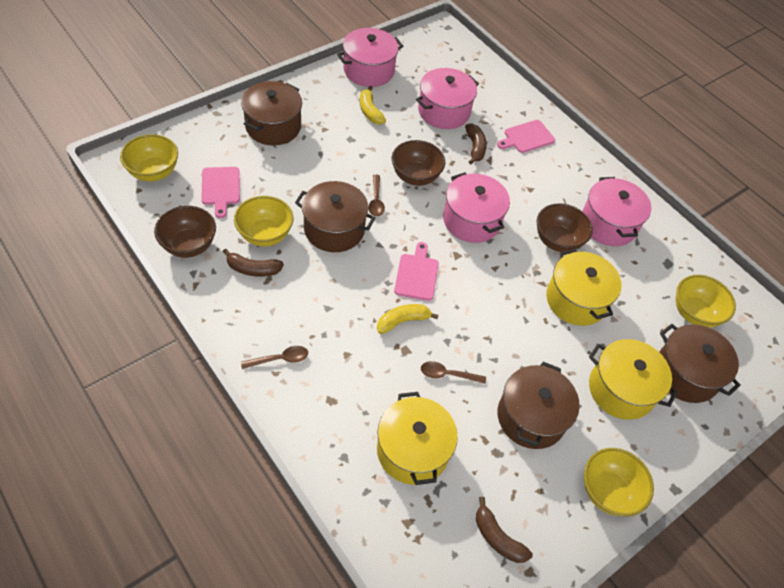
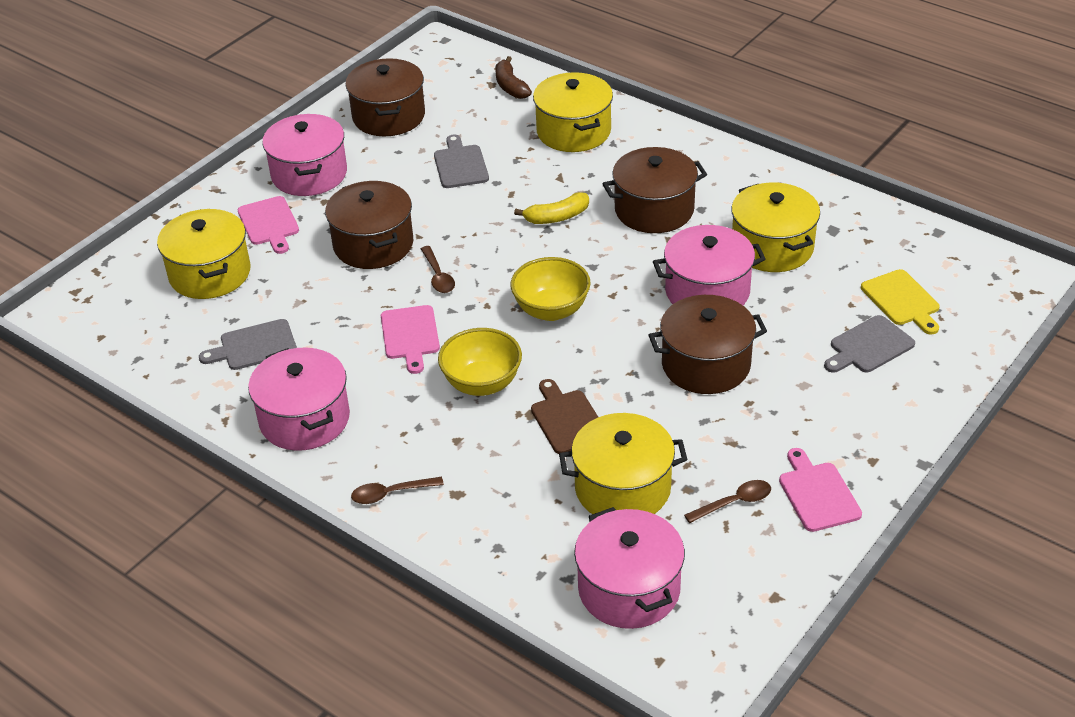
brown banana: 3 -> 1
brown bowl: 3 -> 0
brown cutting board: 0 -> 1
grey cutting board: 0 -> 3
yellow banana: 2 -> 1
yellow bowl: 4 -> 2
yellow cutting board: 0 -> 1
yellow pot: 3 -> 4

